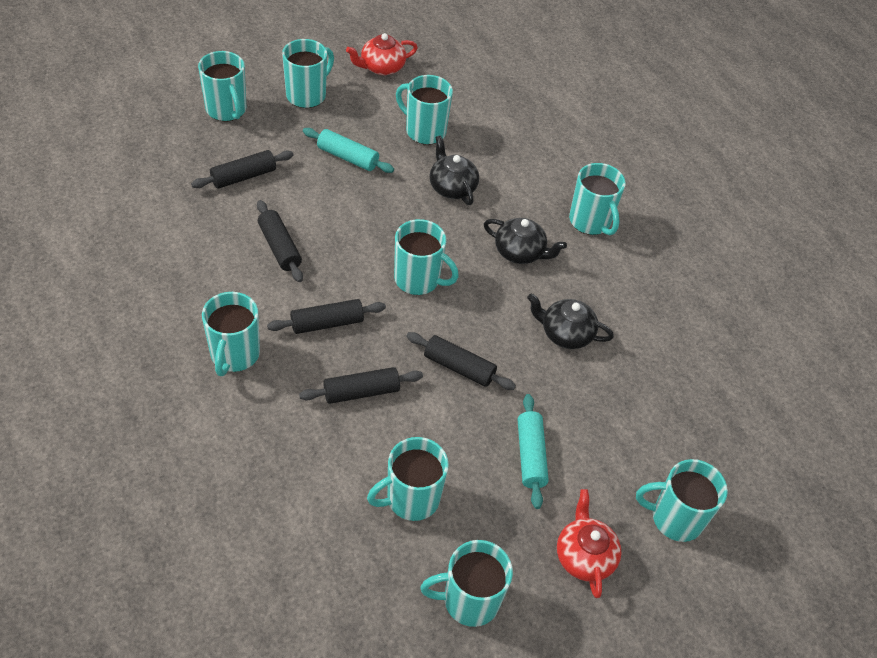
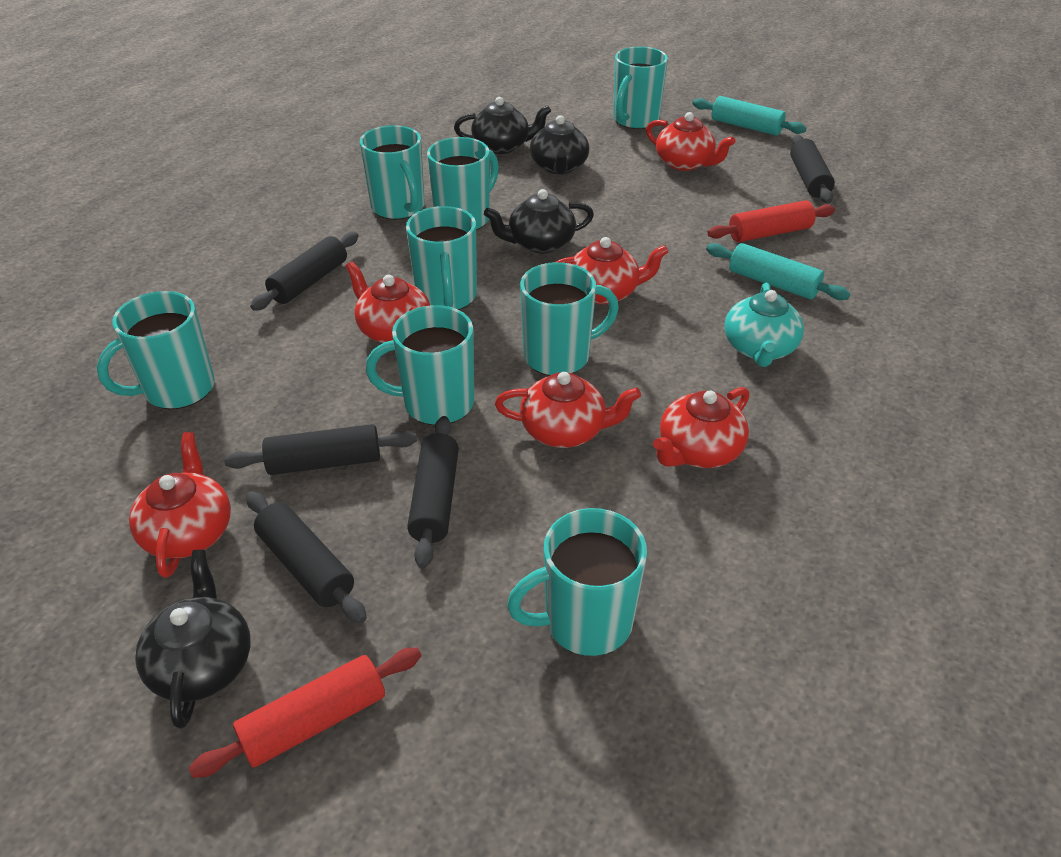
black teapot: 3 -> 4
red rolling pin: 0 -> 2
red teapot: 2 -> 6
turquoise mug: 9 -> 8
turquoise teapot: 0 -> 1

